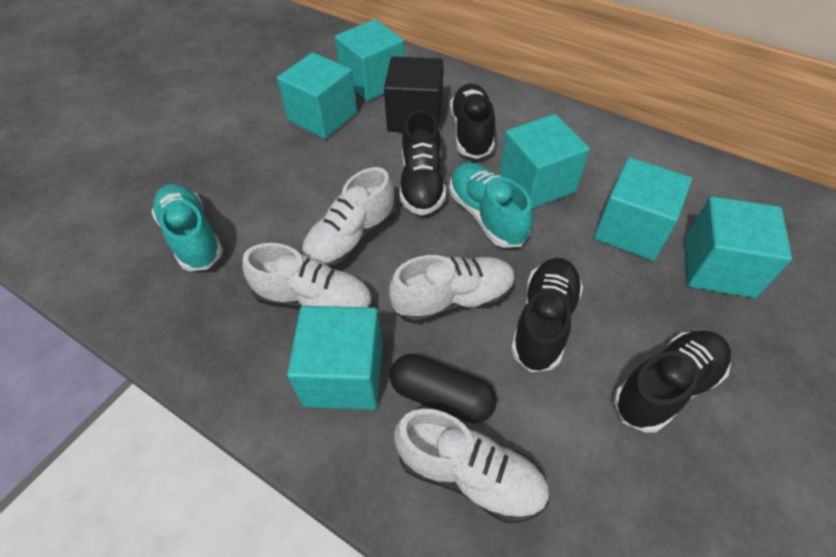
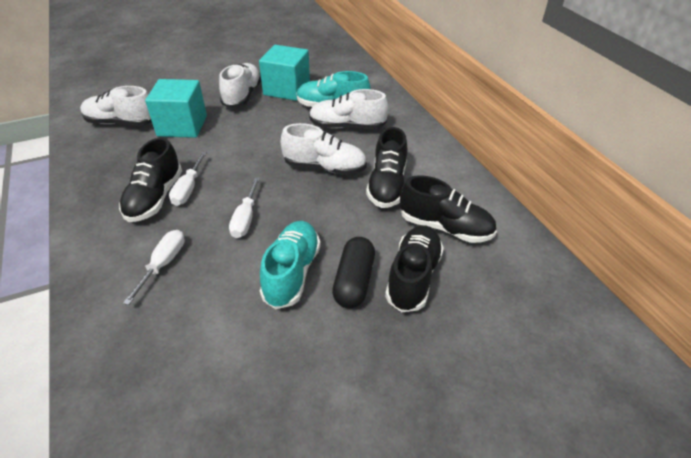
black cube: 1 -> 0
turquoise cube: 6 -> 2
white screwdriver: 0 -> 3

